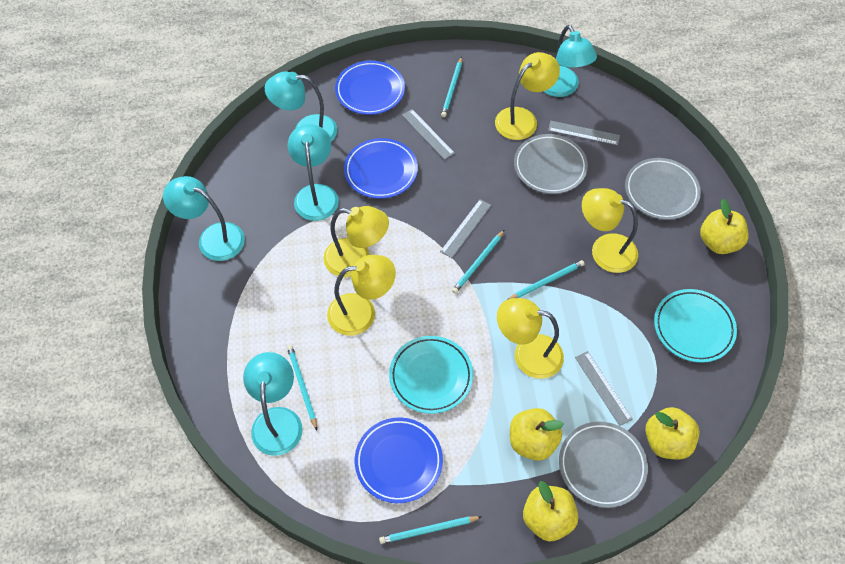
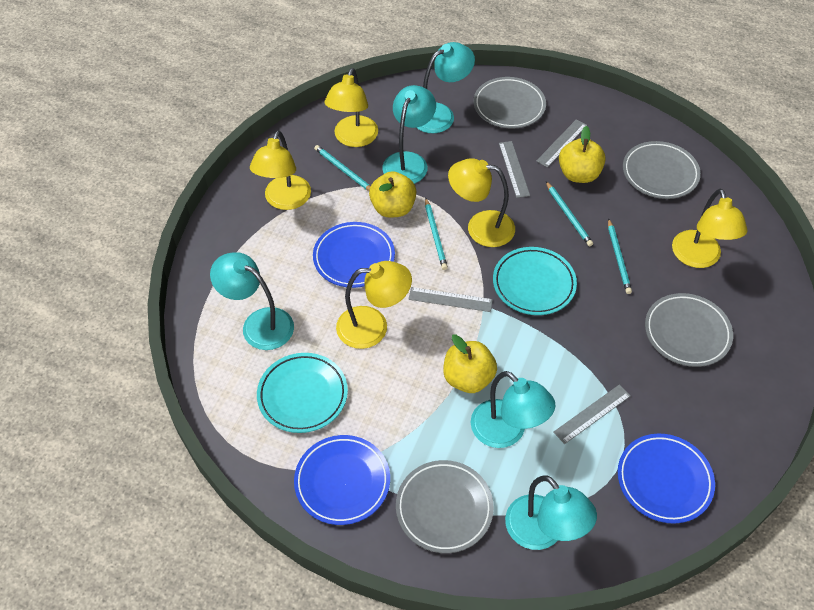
grey plate: 3 -> 4
turquoise pencil: 5 -> 4
yellow apple: 4 -> 3

